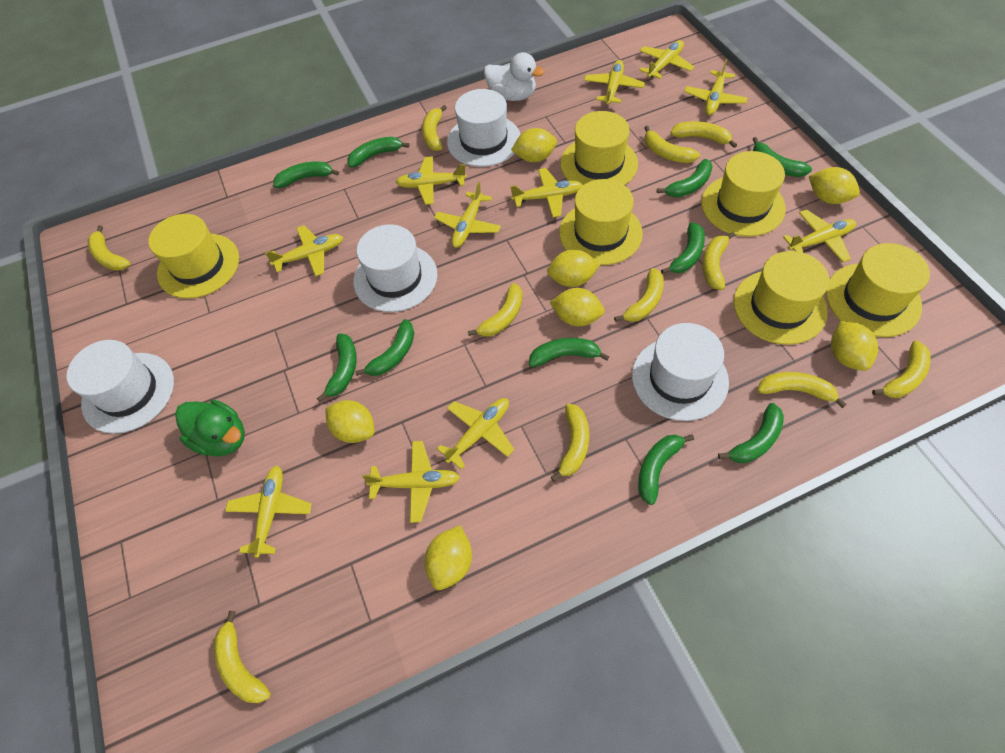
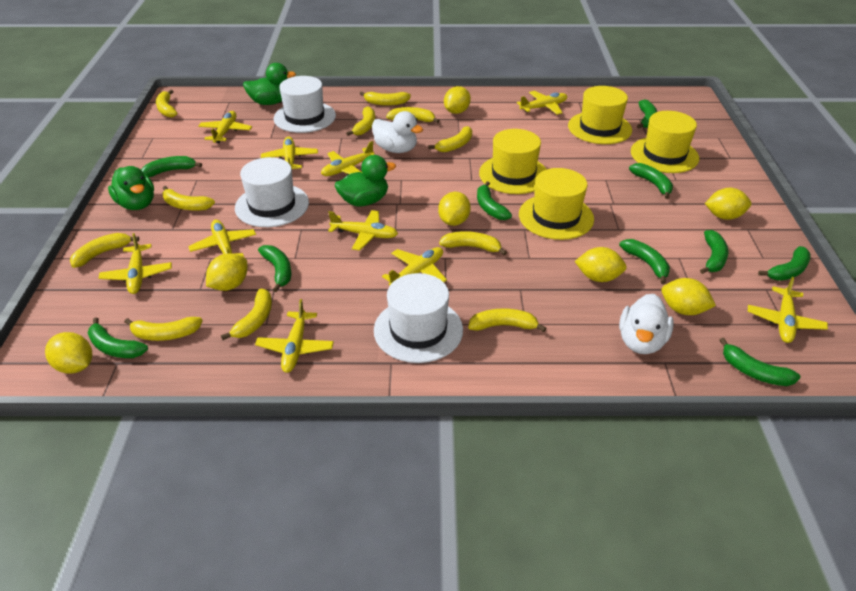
green duck: 1 -> 3
white duck: 1 -> 2
white hat: 4 -> 3
yellow hat: 6 -> 4
yellow plane: 11 -> 10

